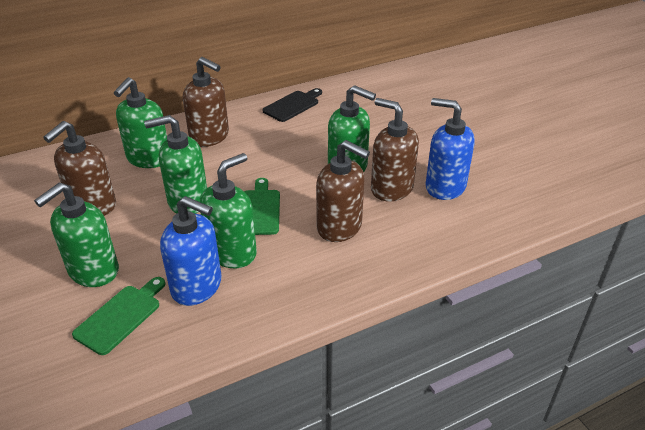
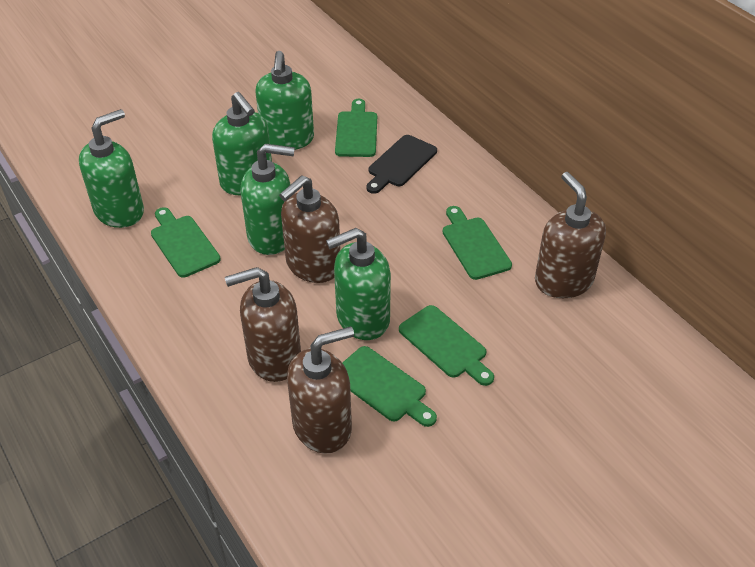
blue soap dispenser: 2 -> 0
green cutting board: 2 -> 5

